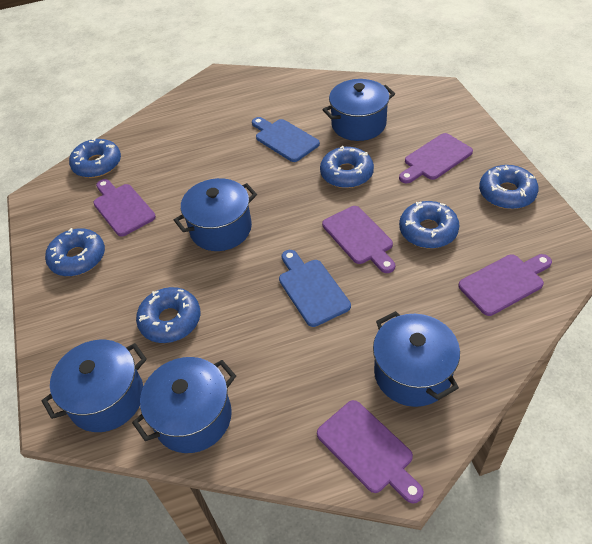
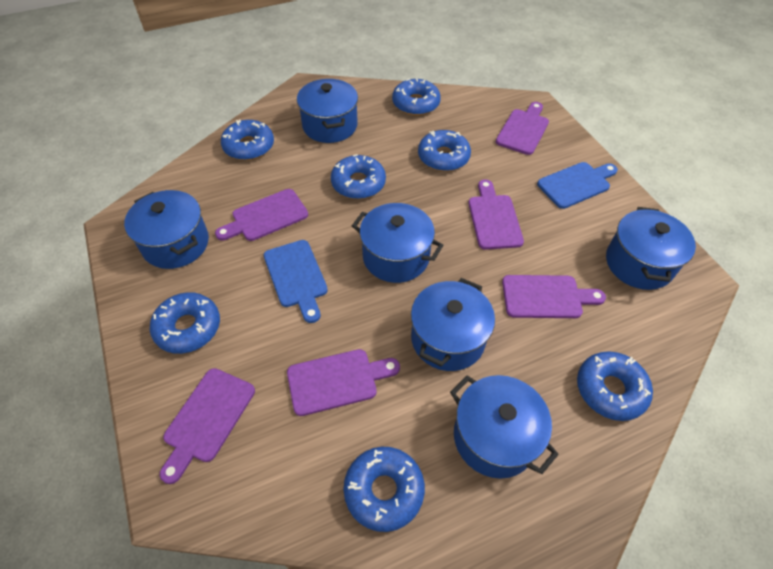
blue donut: 6 -> 7
blue pot: 5 -> 6
purple cutting board: 5 -> 6

